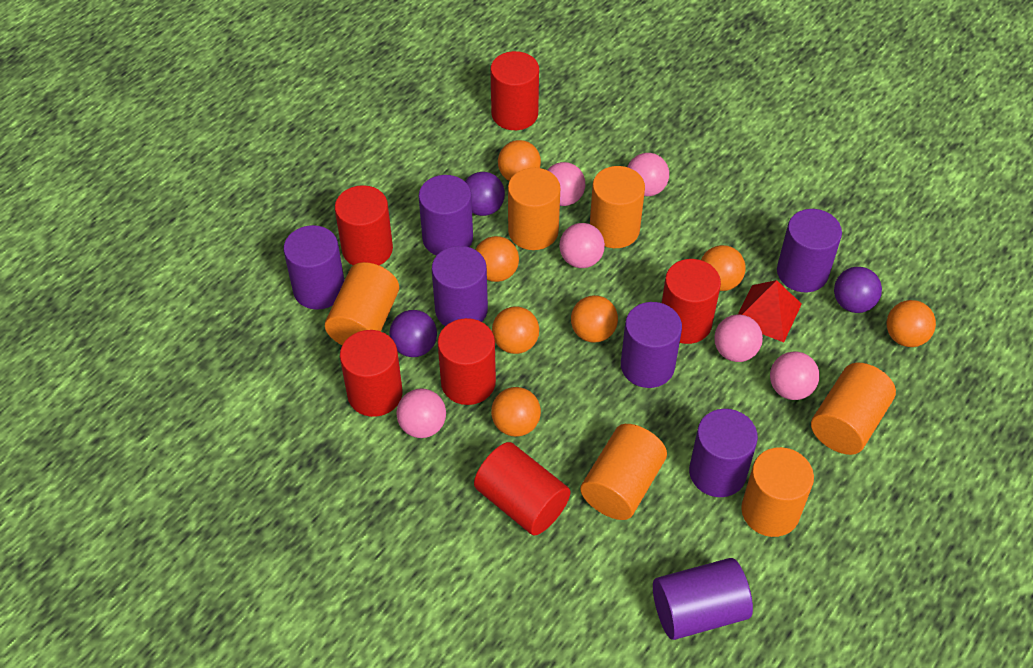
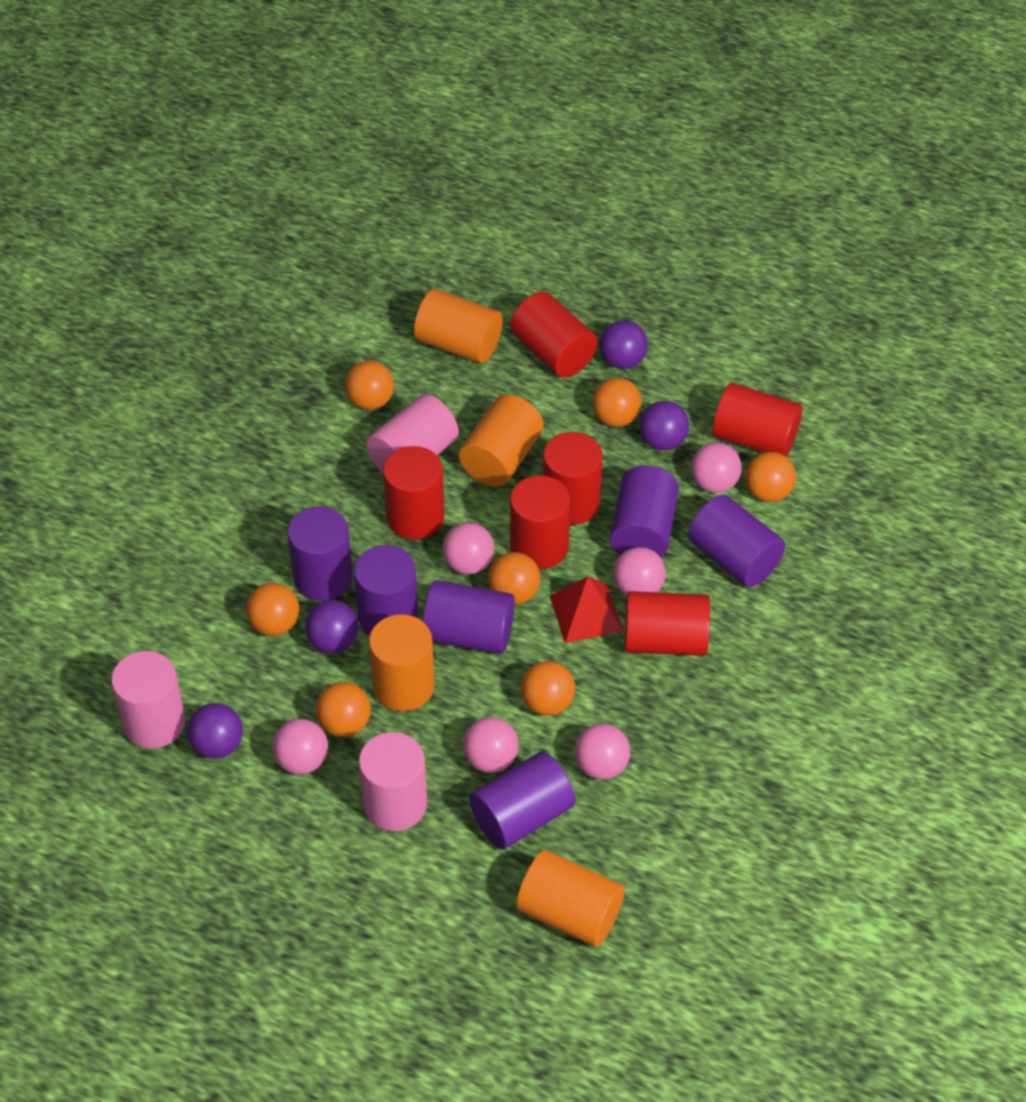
orange cylinder: 6 -> 4
pink cylinder: 0 -> 3
purple ball: 3 -> 4
purple cylinder: 7 -> 6

